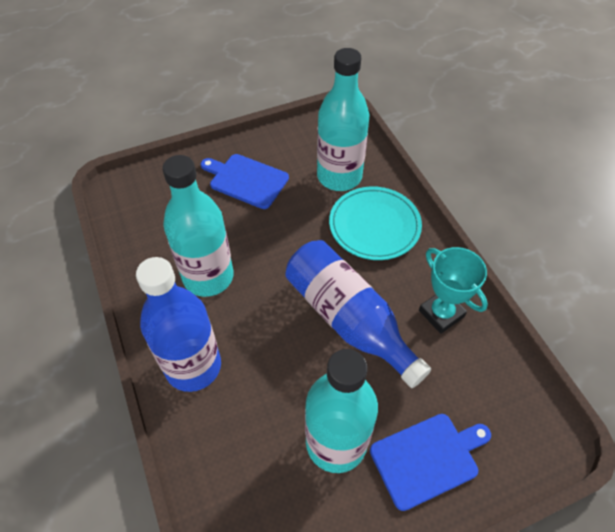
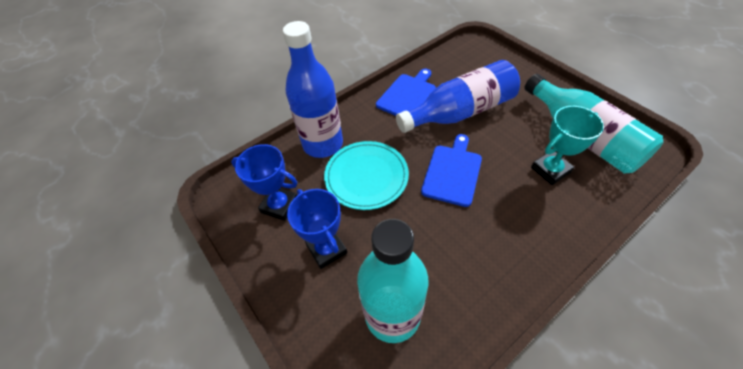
blue trophy: 0 -> 2
turquoise bottle: 3 -> 2

